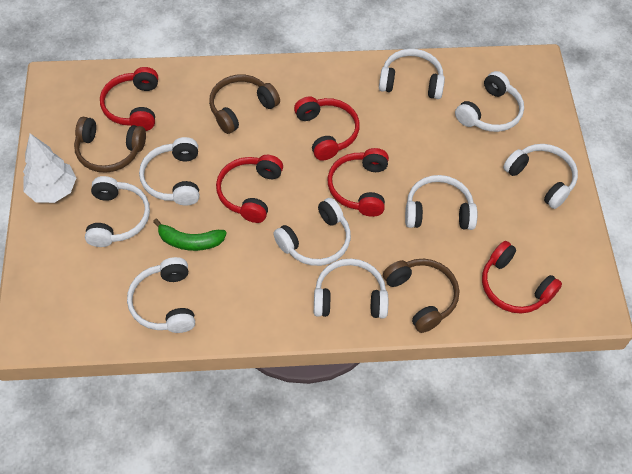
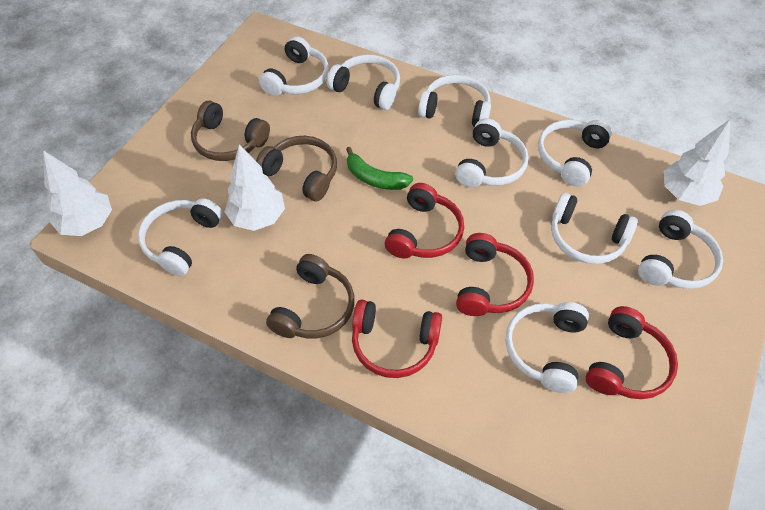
red headphones: 5 -> 4
white tree: 1 -> 3

